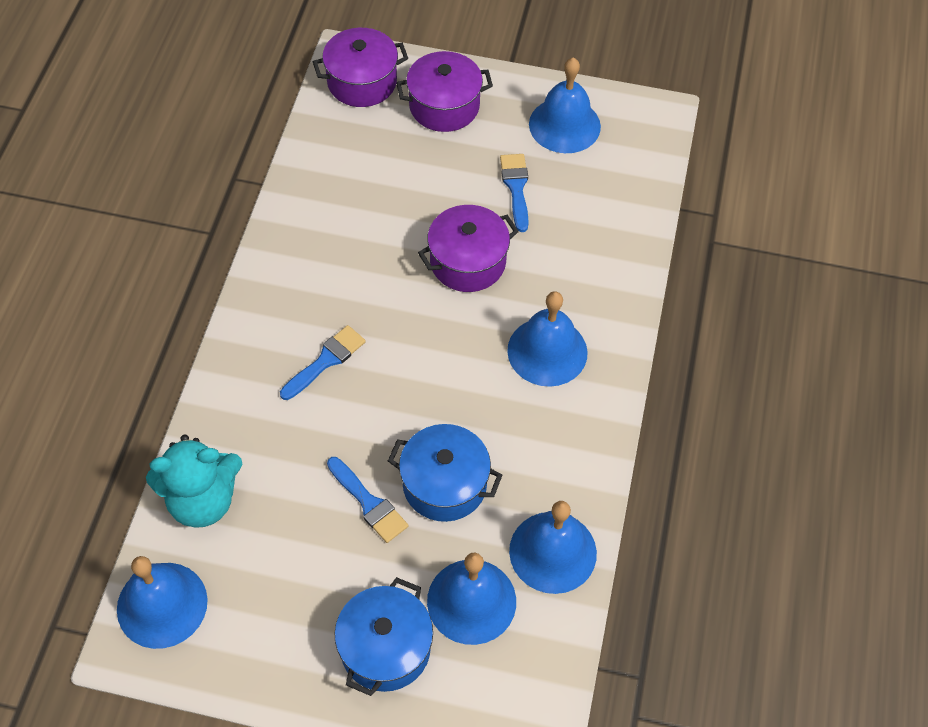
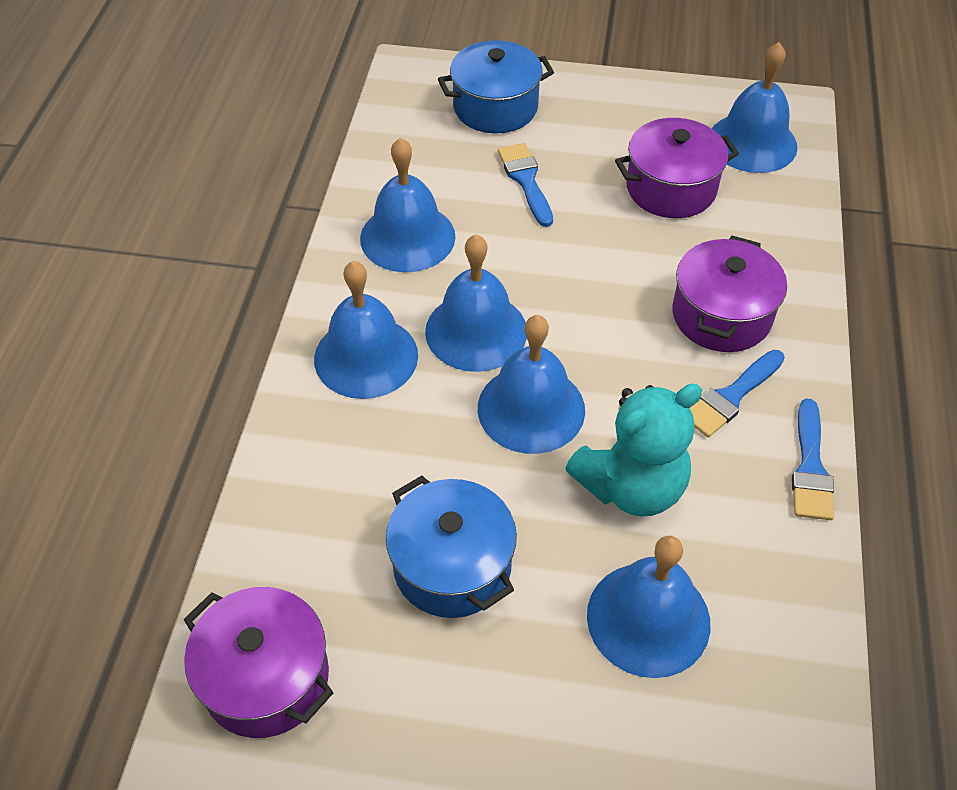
blue bell: 5 -> 6

